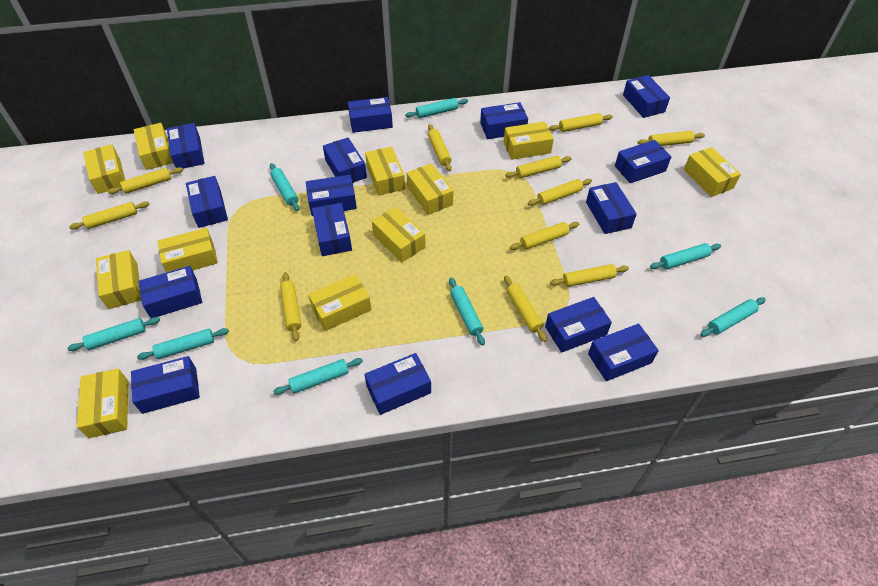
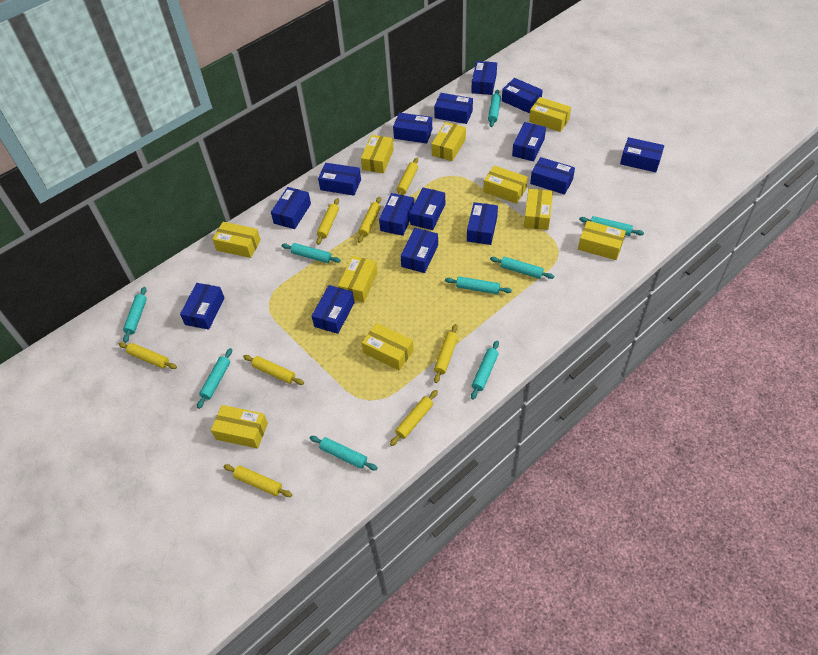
turquoise rolling pin: 8 -> 9
yellow box: 11 -> 10
yellow rolling pin: 11 -> 8

